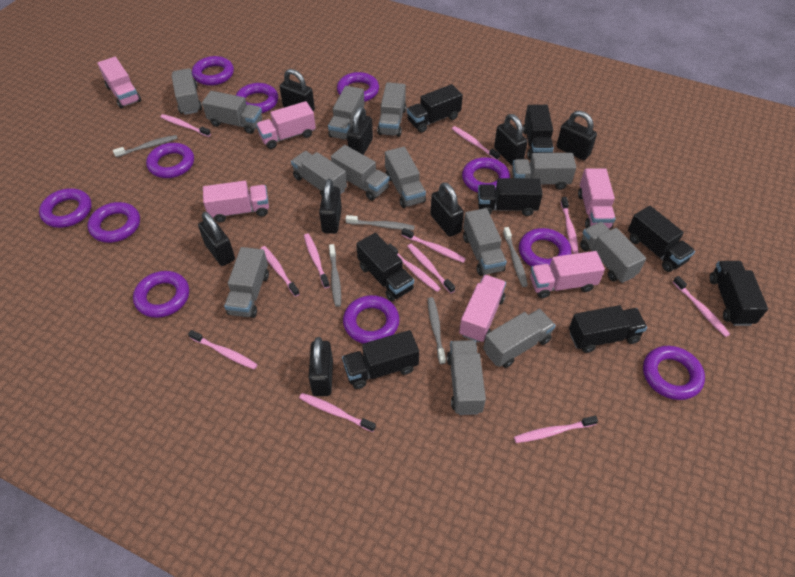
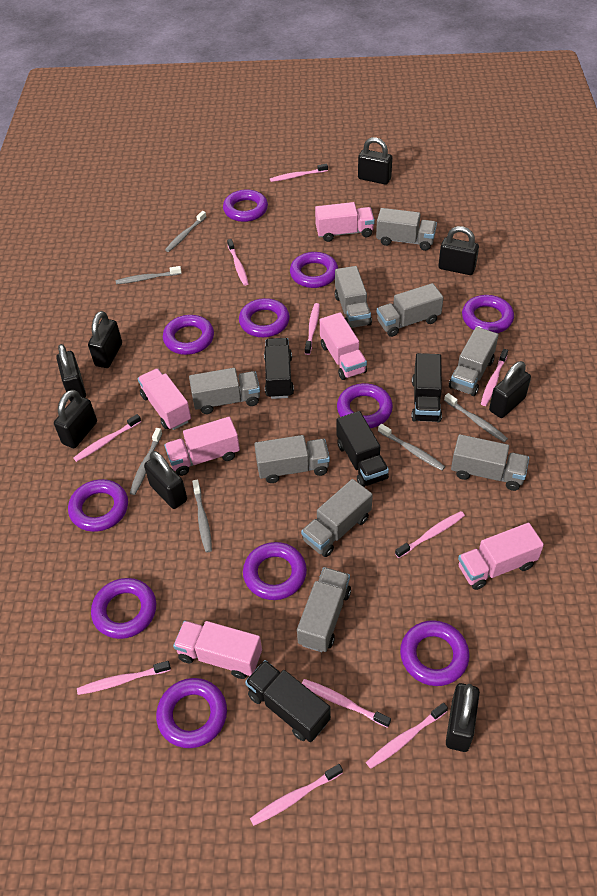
black truck: 8 -> 4
grey toothbrush: 5 -> 6
grey truck: 13 -> 9
pink toothbrush: 12 -> 10

